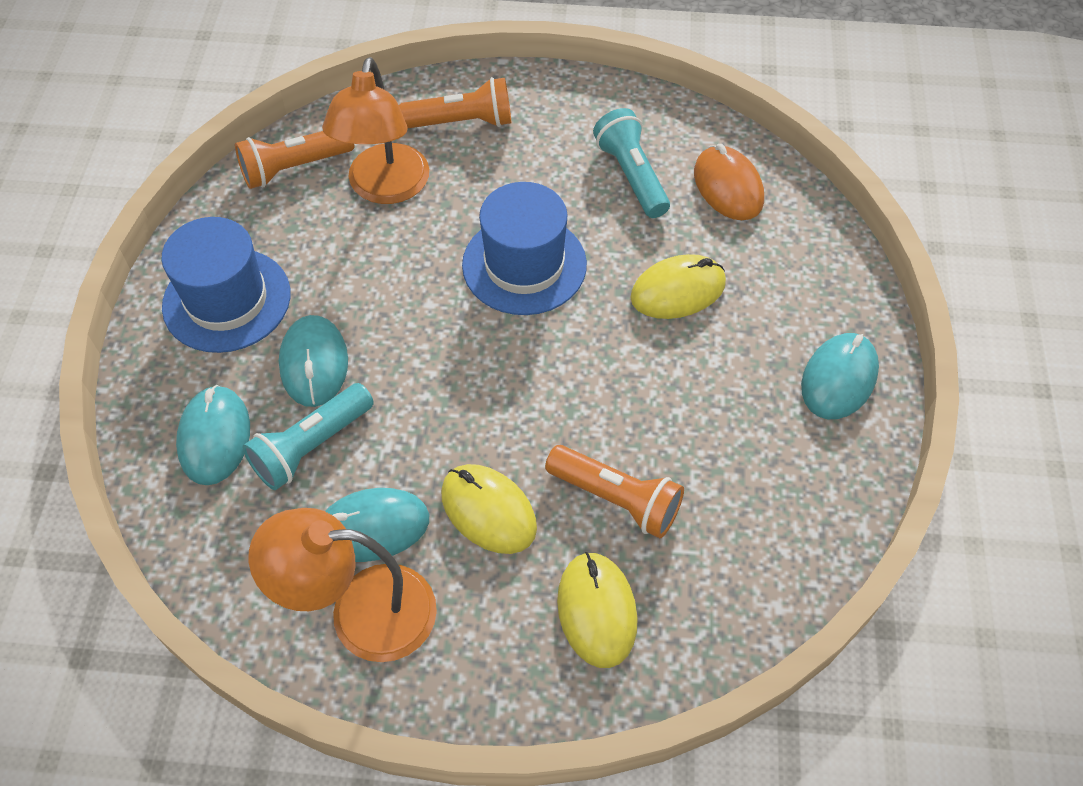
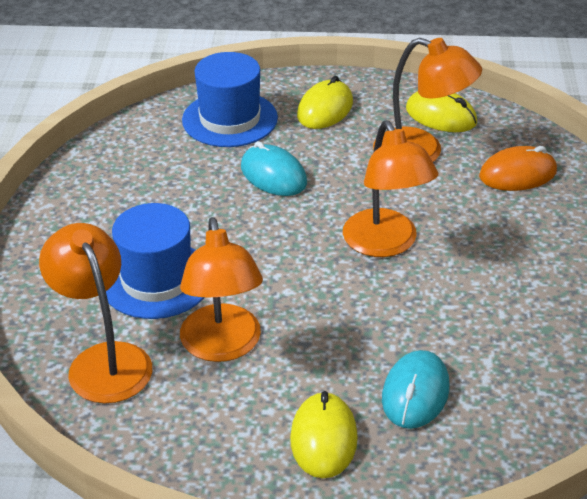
orange flashlight: 3 -> 0
orange lamp: 2 -> 4
turquoise flashlight: 2 -> 0
turquoise mouse: 4 -> 2

